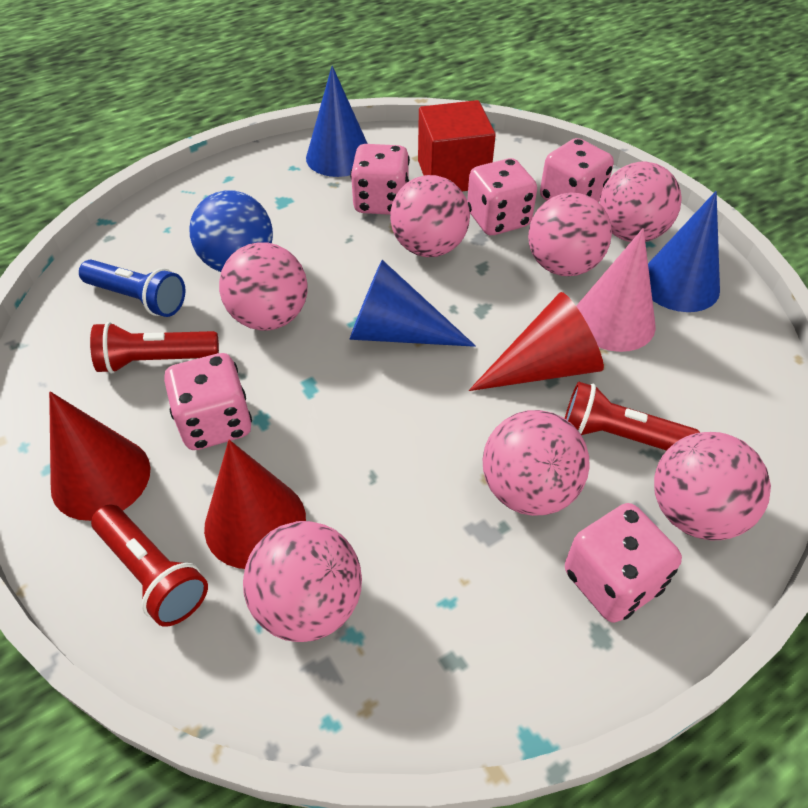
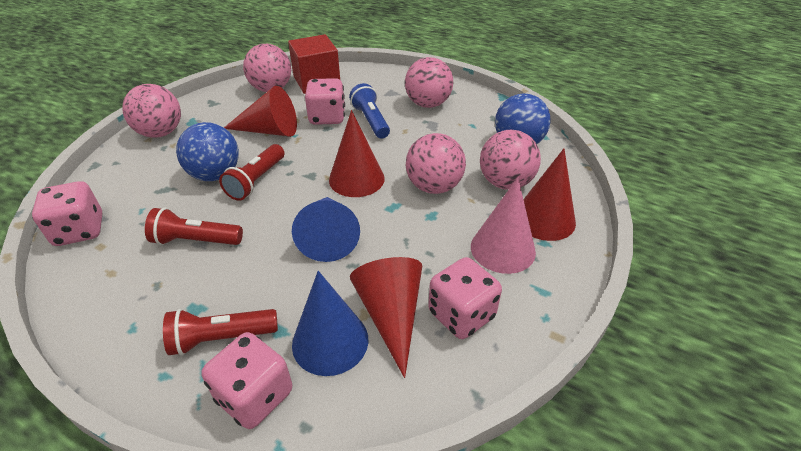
blue ball: 1 -> 2
blue cone: 3 -> 2
pink ball: 7 -> 5
pink dice: 5 -> 4
red cone: 3 -> 4

